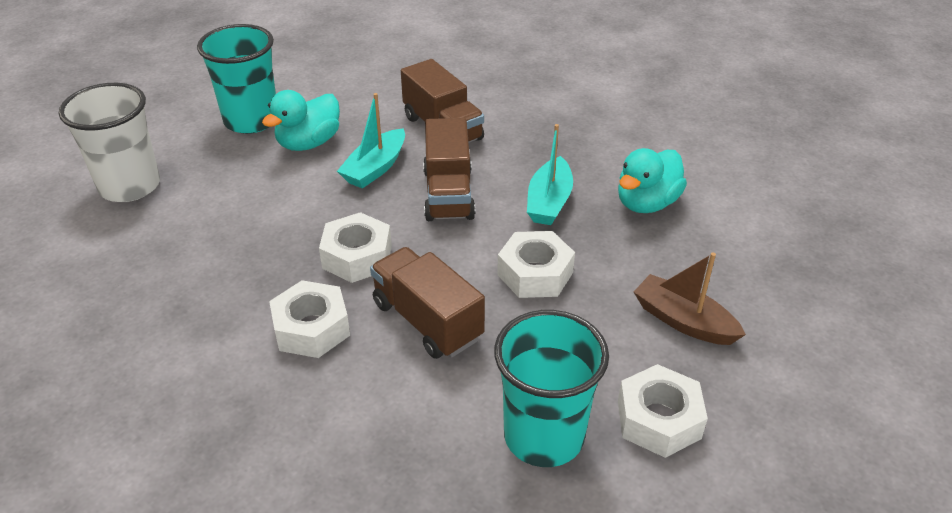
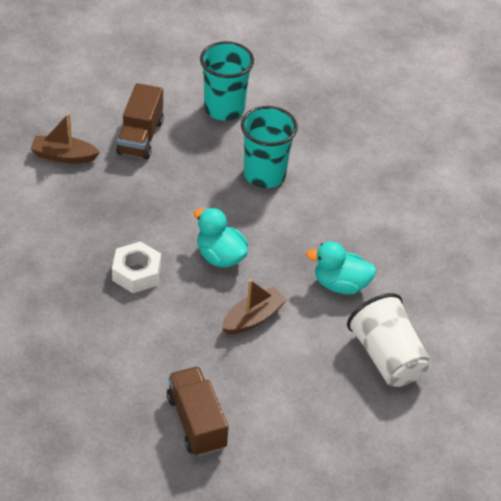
brown boat: 1 -> 2
brown truck: 3 -> 2
turquoise boat: 2 -> 0
white nut: 4 -> 1

